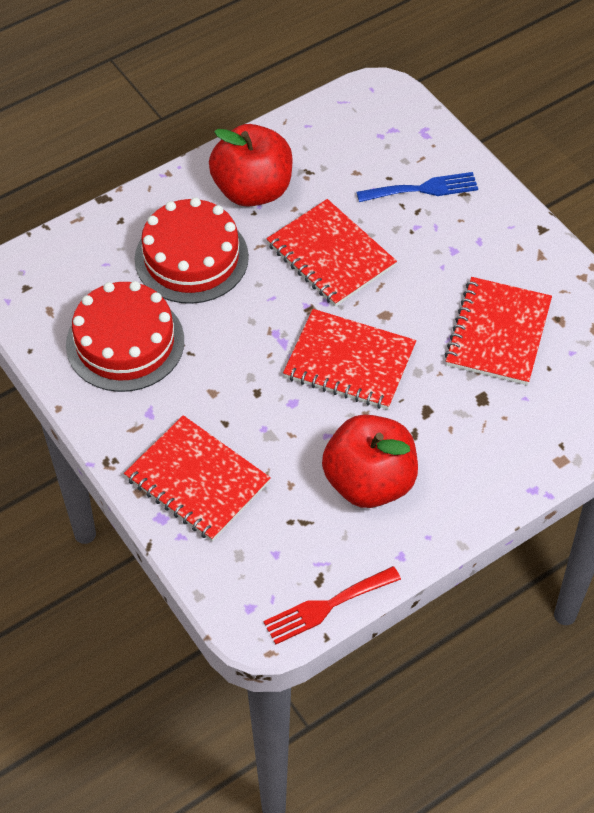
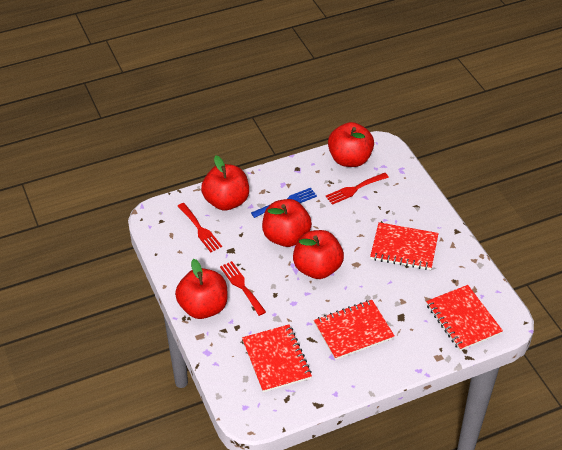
red apple: 2 -> 5
red cake: 2 -> 0
red fork: 1 -> 3

